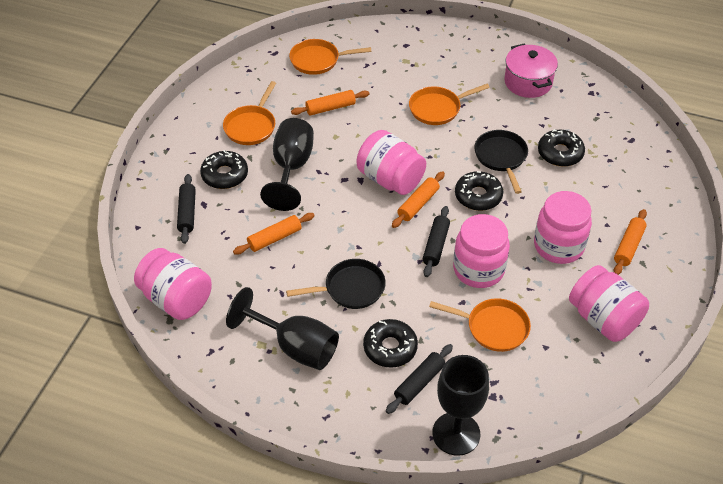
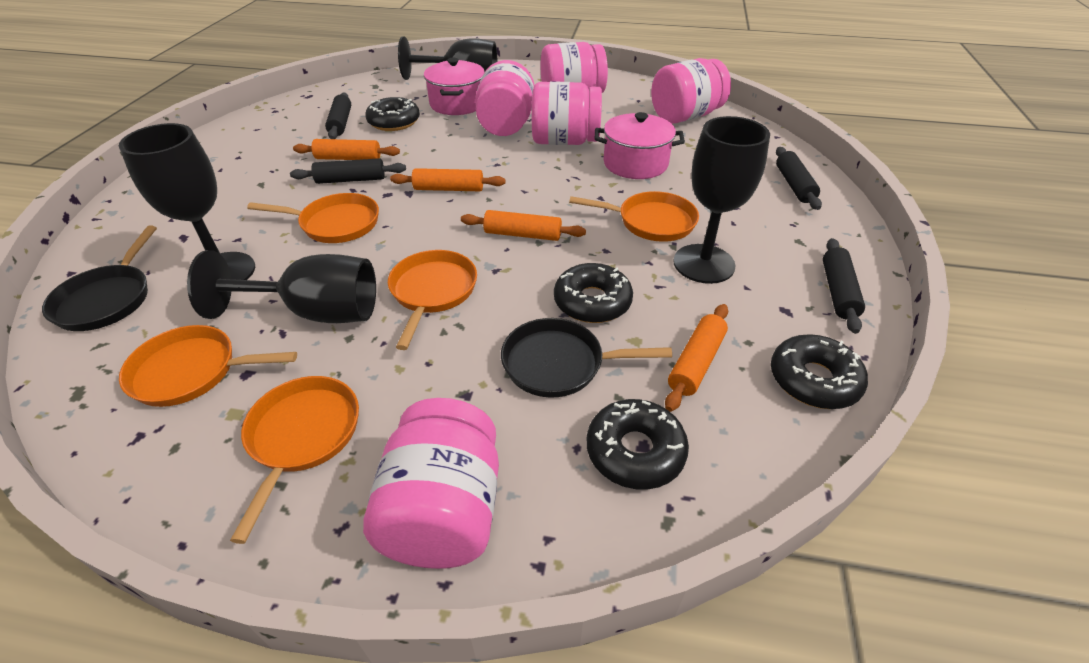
black goblet: 3 -> 4
black rolling pin: 3 -> 4
orange pan: 4 -> 5
pink pot: 1 -> 2

